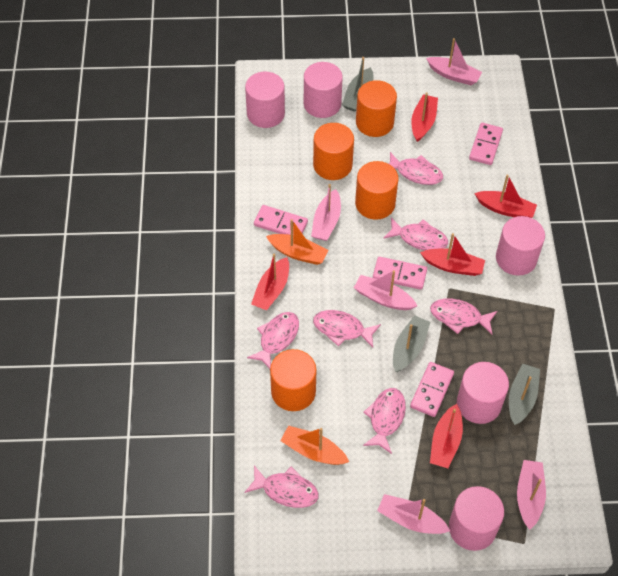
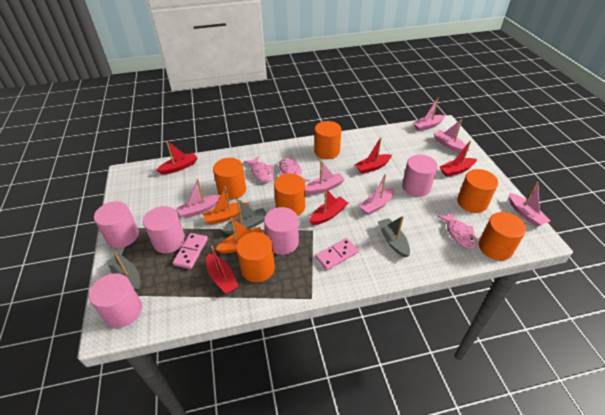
orange cylinder: 4 -> 6
pink boat: 5 -> 6
pink domino: 4 -> 2
pink fish: 7 -> 3

